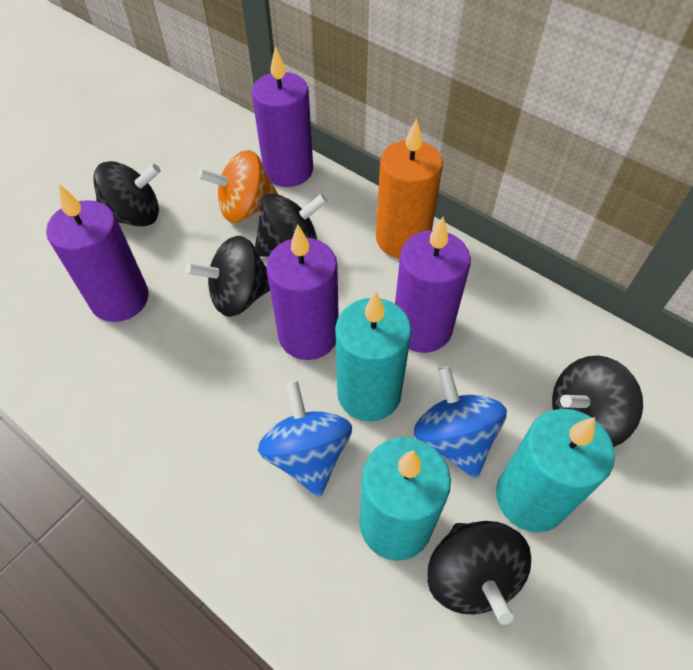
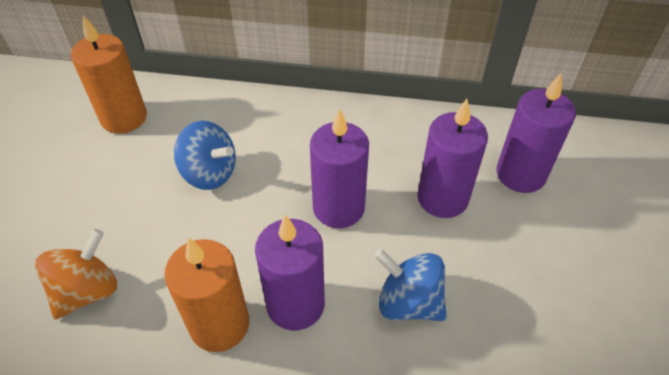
black spinning top: 5 -> 0
orange candle: 1 -> 2
turquoise candle: 3 -> 0

